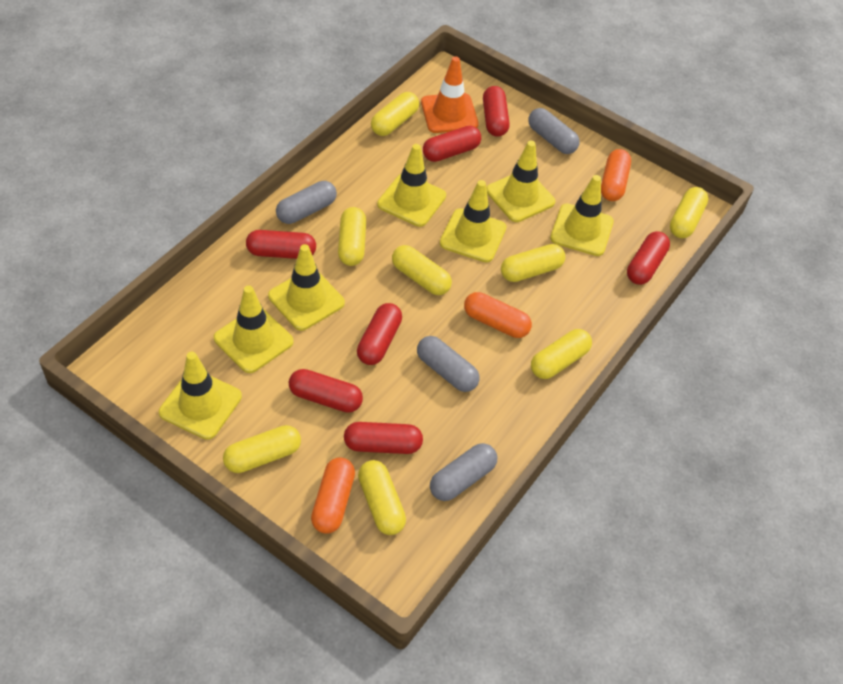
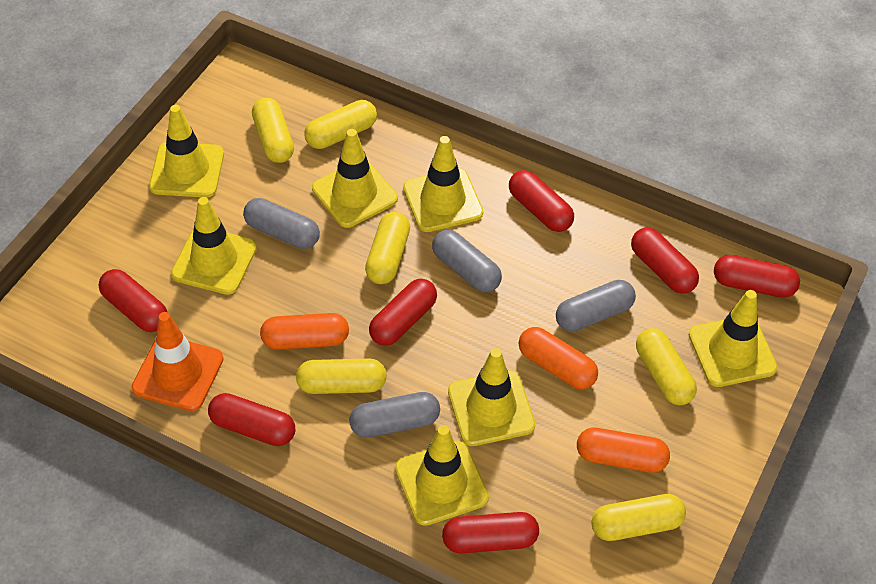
yellow capsule: 8 -> 6

